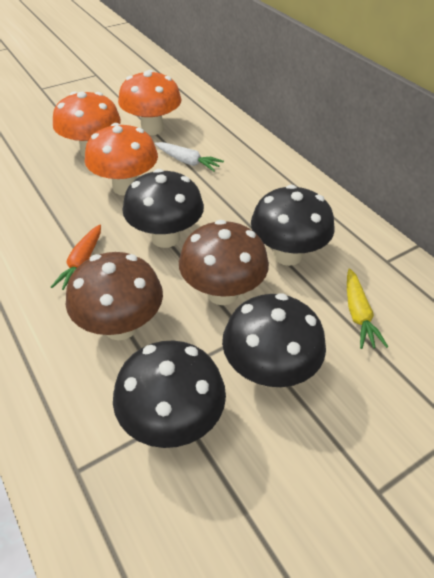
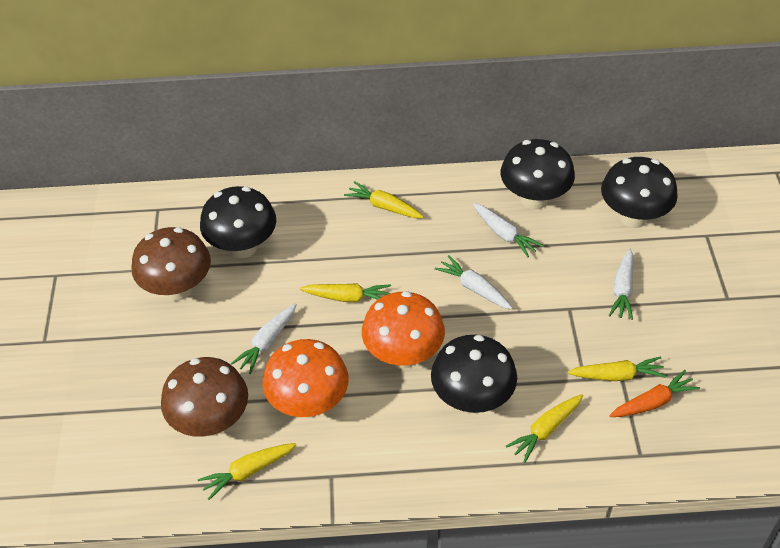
orange mushroom: 3 -> 2
white carrot: 1 -> 4
yellow carrot: 1 -> 5

